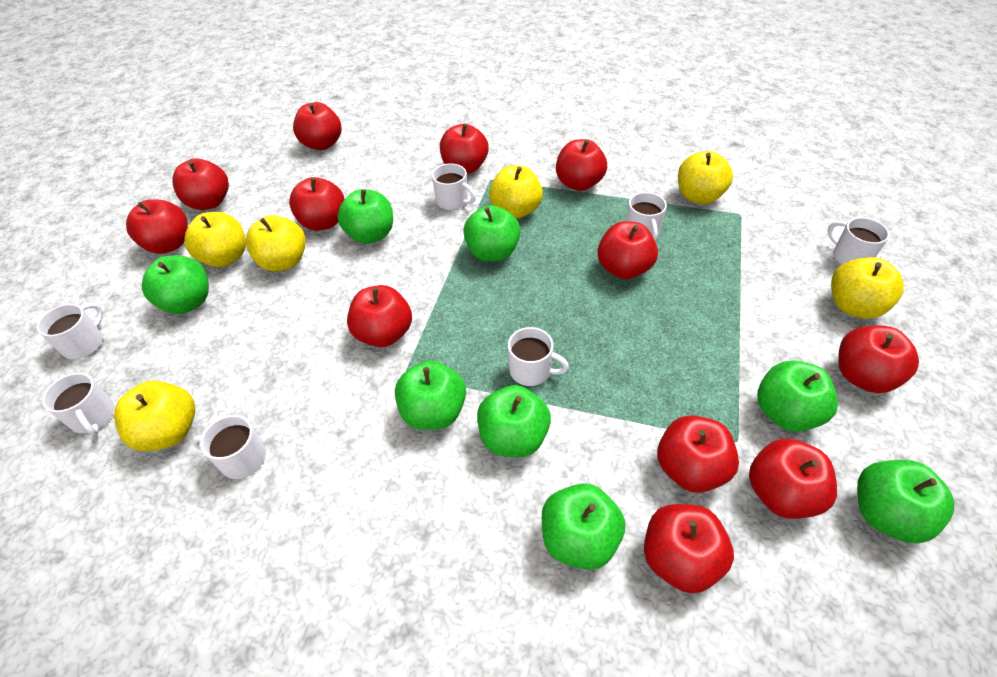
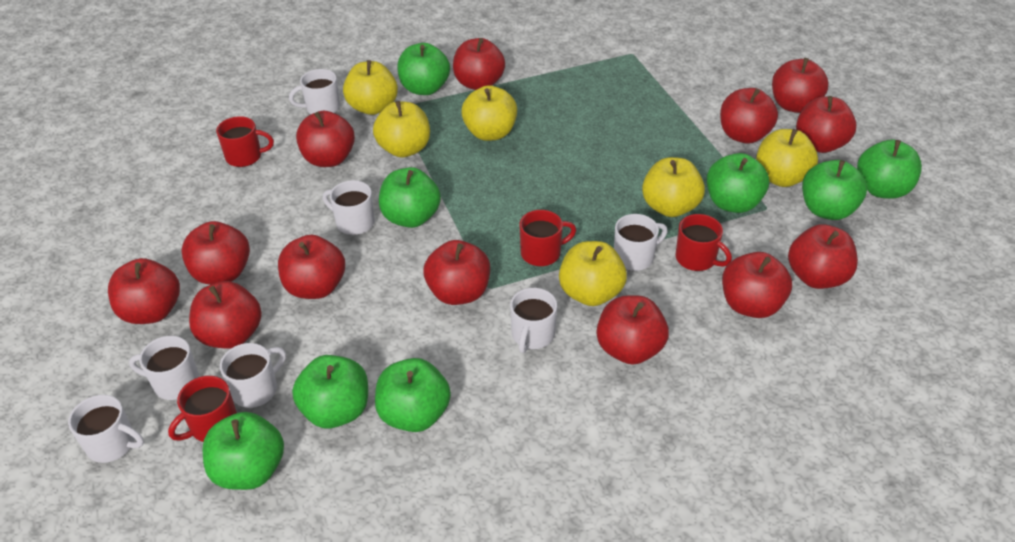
red apple: 12 -> 13
red mug: 0 -> 4

